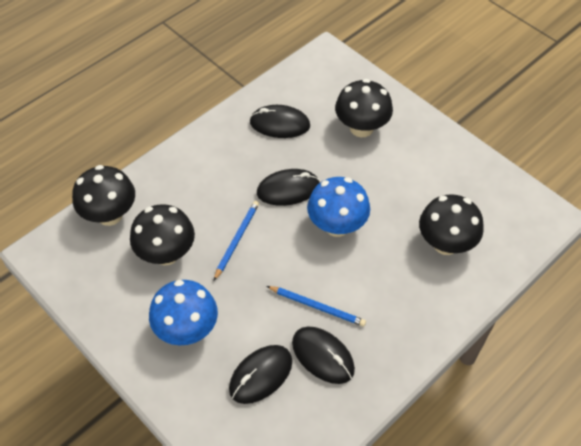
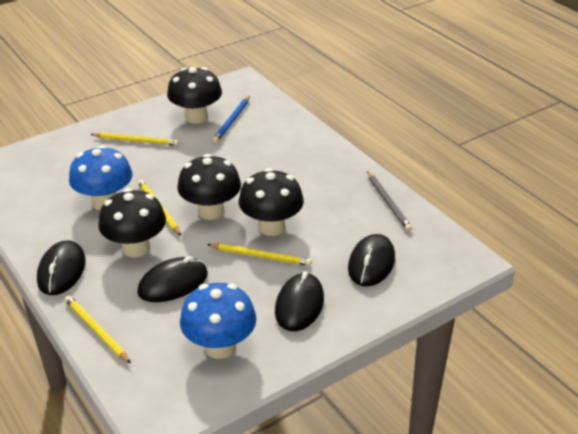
blue pencil: 2 -> 1
grey pencil: 0 -> 1
yellow pencil: 0 -> 4

